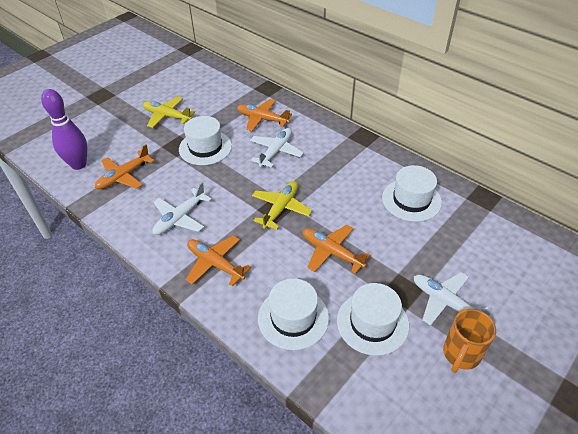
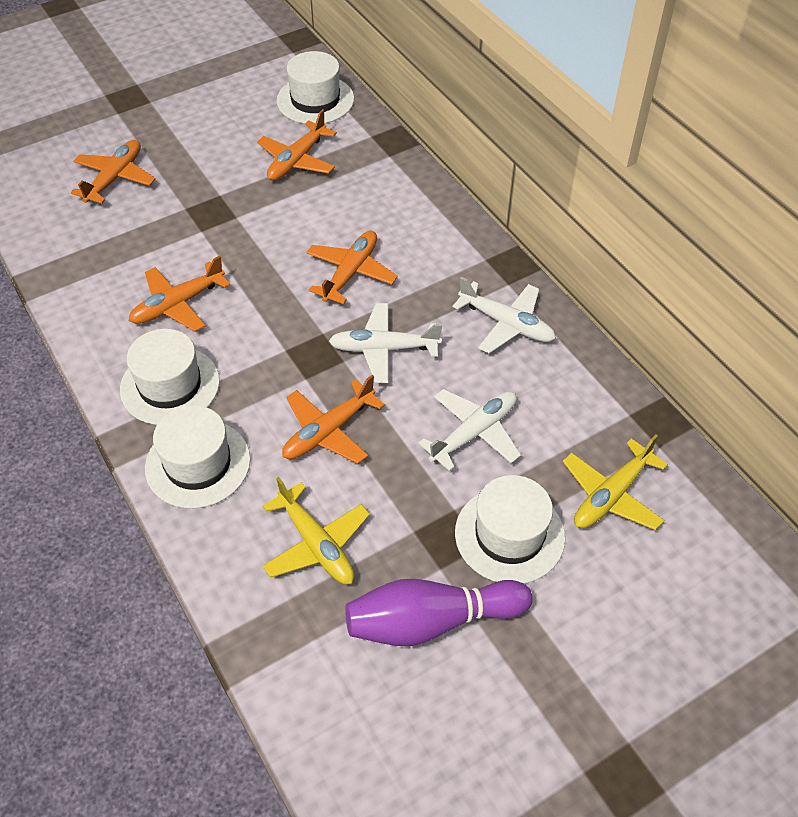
orange mug: 1 -> 0
orange plane: 4 -> 5

